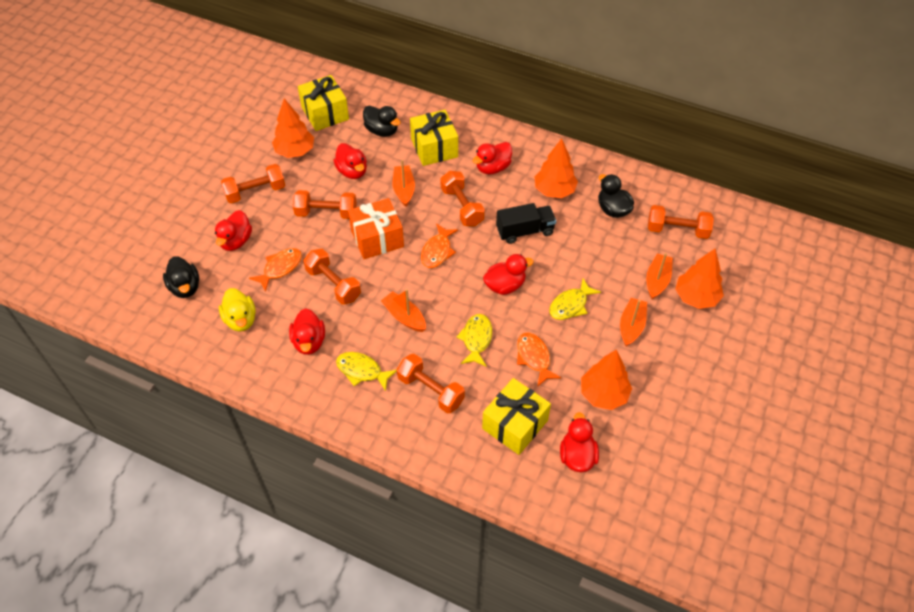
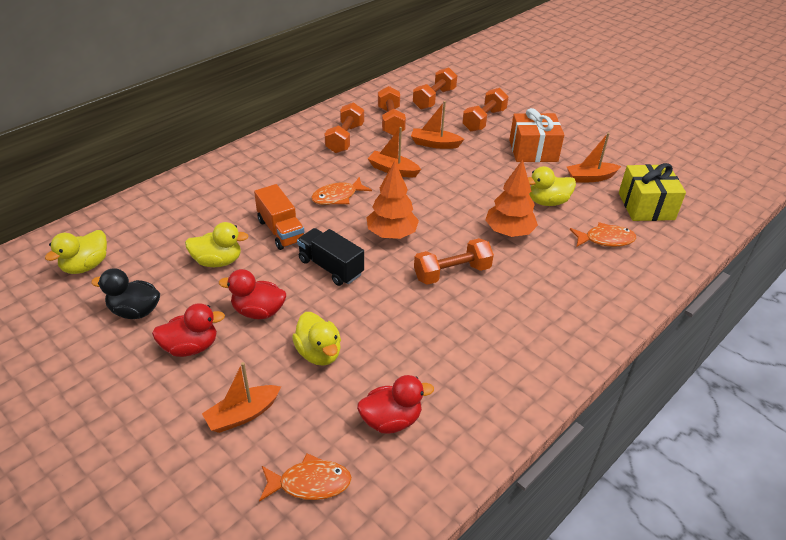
black duck: 3 -> 1
orange dumbbell: 6 -> 5
orange tree: 4 -> 2
orange truck: 0 -> 1
red duck: 6 -> 3
yellow duck: 1 -> 4
yellow fish: 3 -> 0
yellow gift: 3 -> 1

